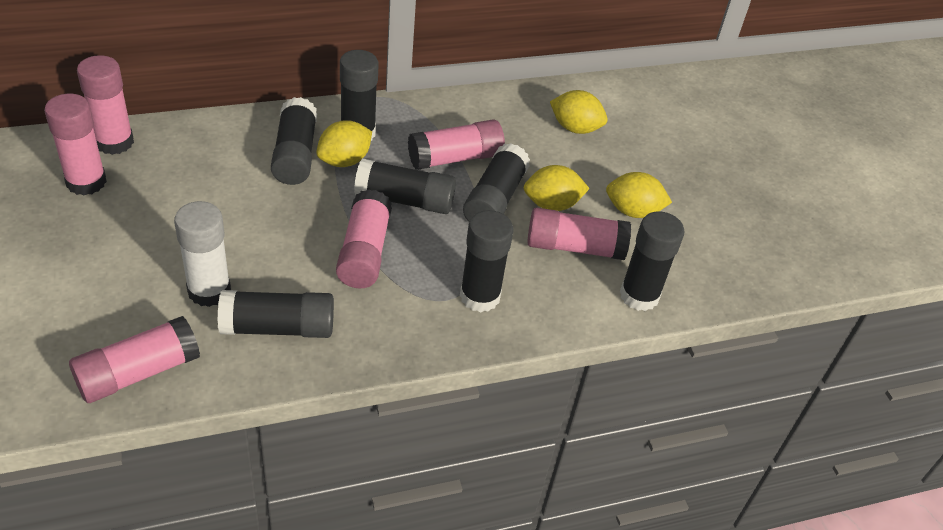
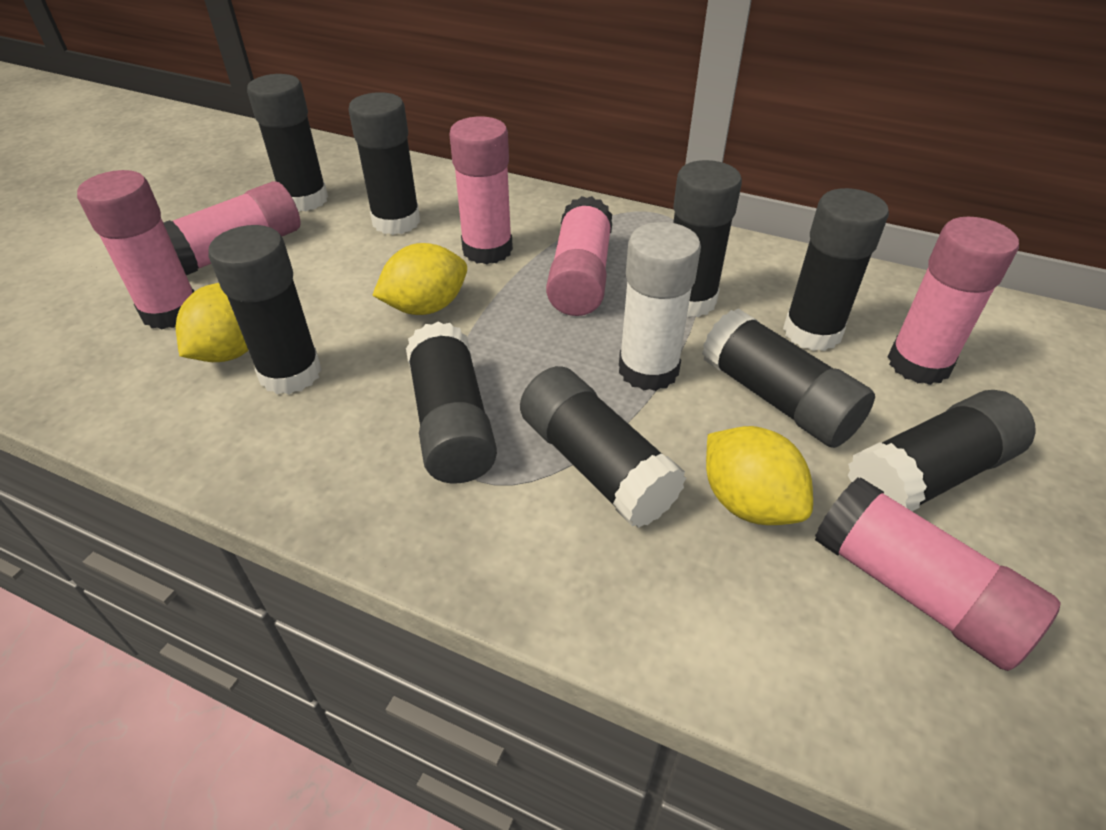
black glue stick: 7 -> 9
yellow lemon: 4 -> 3

